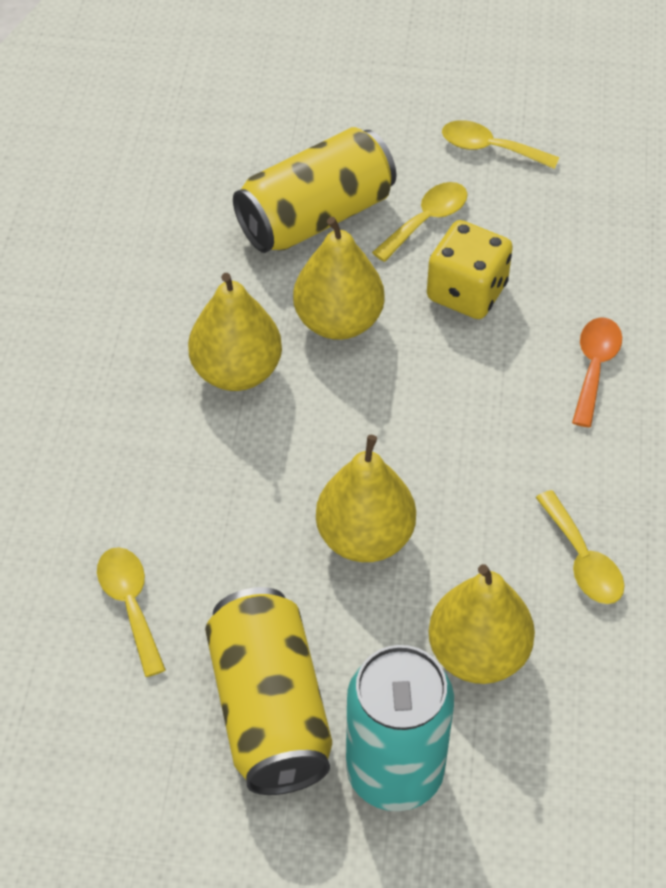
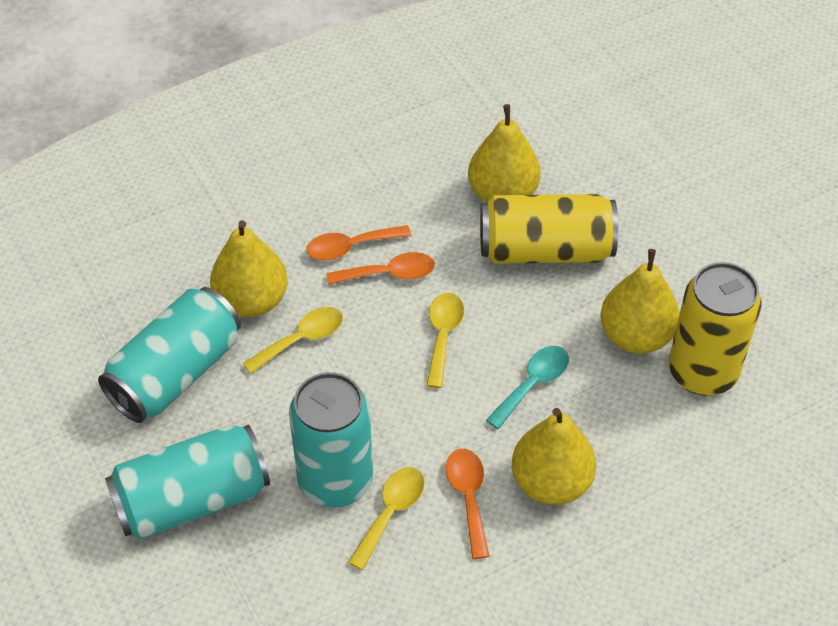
orange spoon: 1 -> 3
turquoise can: 1 -> 3
turquoise spoon: 0 -> 1
yellow dice: 1 -> 0
yellow spoon: 4 -> 3

